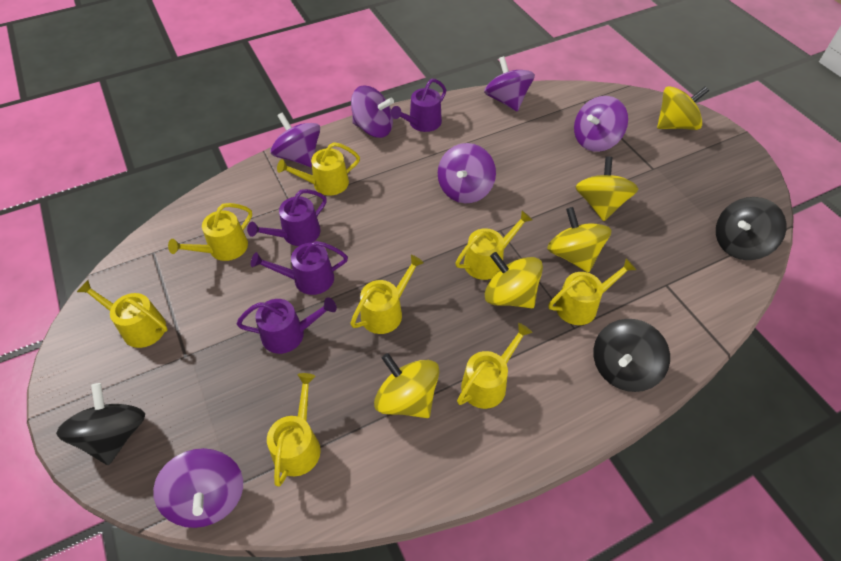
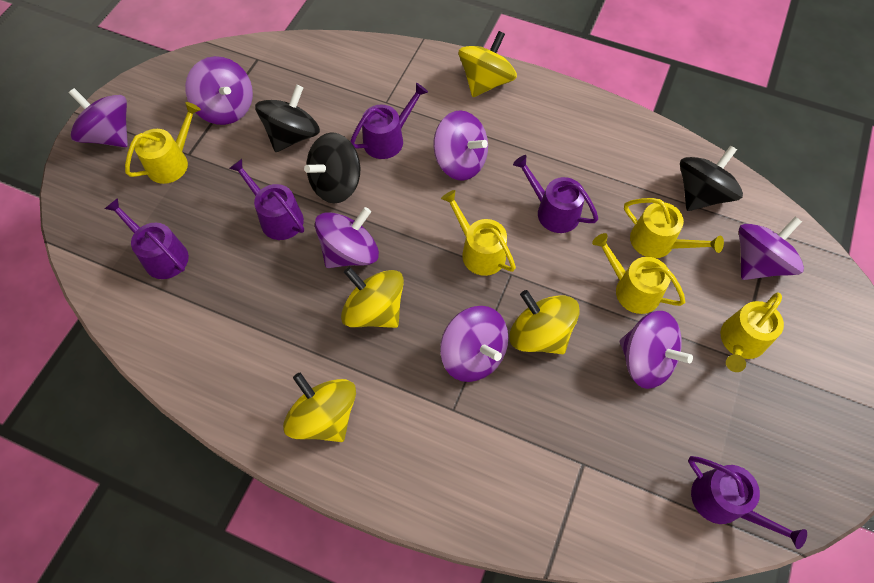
purple spinning top: 6 -> 7
purple watering can: 4 -> 5
yellow spinning top: 5 -> 4
yellow watering can: 8 -> 5

